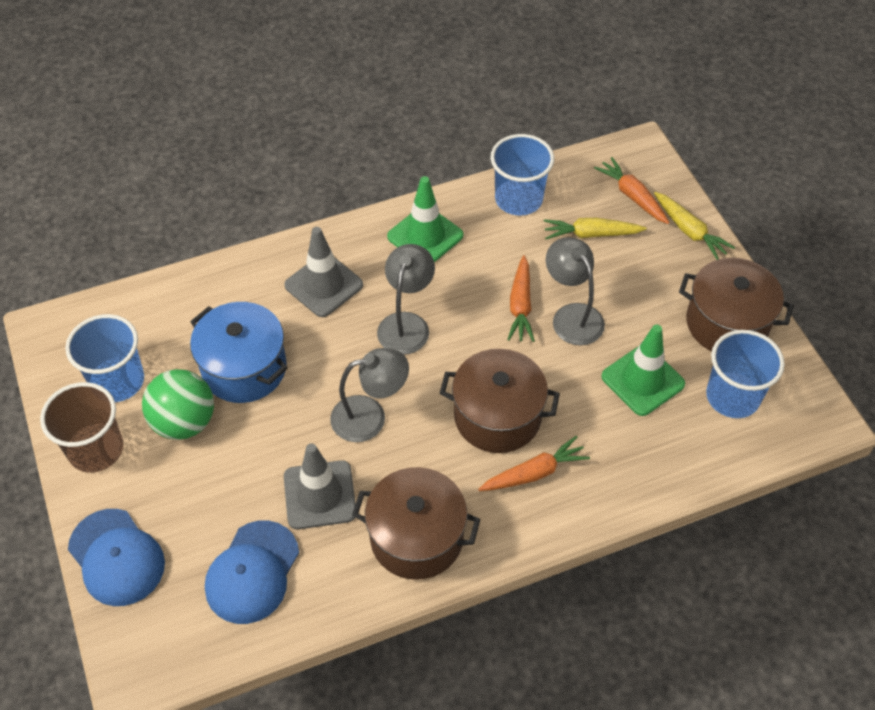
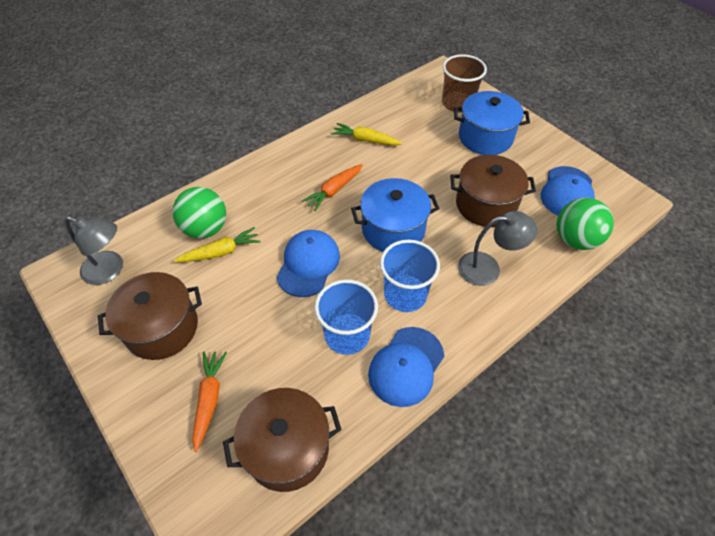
blue cap: 2 -> 3
blue cup: 3 -> 2
blue pot: 1 -> 2
green ball: 1 -> 2
green traffic cone: 2 -> 0
grey lamp: 3 -> 2
grey traffic cone: 2 -> 0
orange carrot: 3 -> 2

